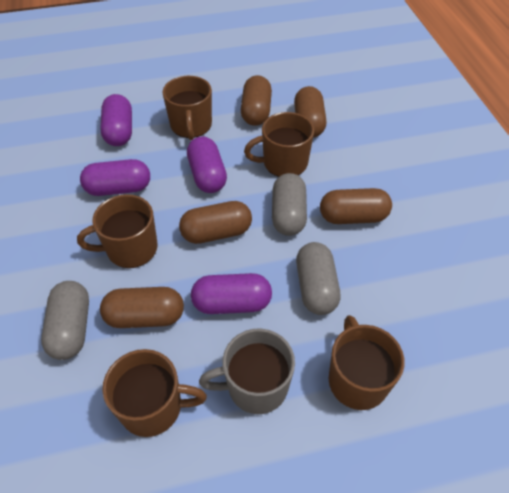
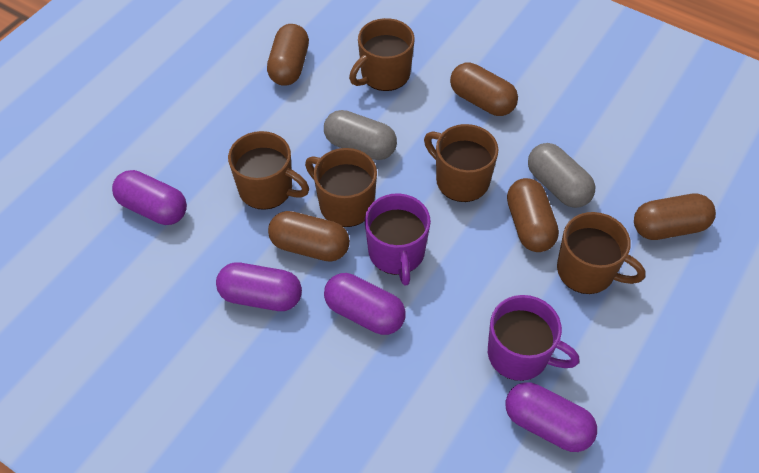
grey capsule: 3 -> 2
grey mug: 1 -> 0
purple mug: 0 -> 2

